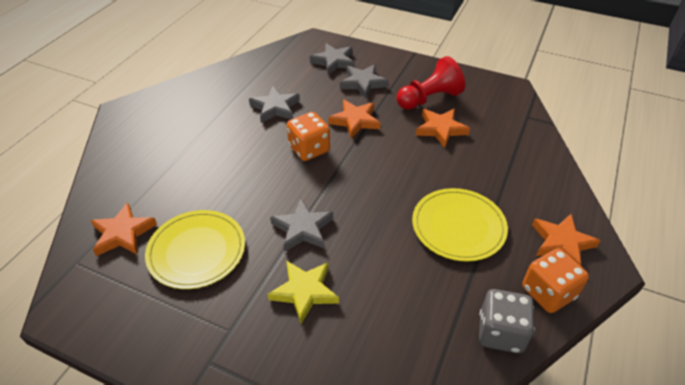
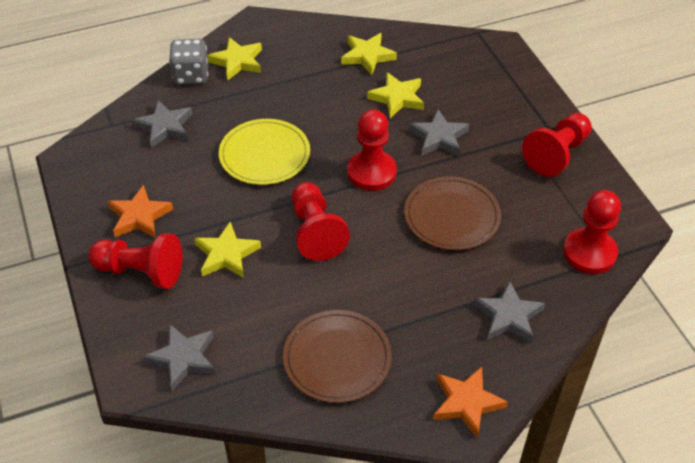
brown plate: 0 -> 2
orange dice: 2 -> 0
orange star: 4 -> 2
red pawn: 1 -> 5
yellow plate: 2 -> 1
yellow star: 1 -> 4

